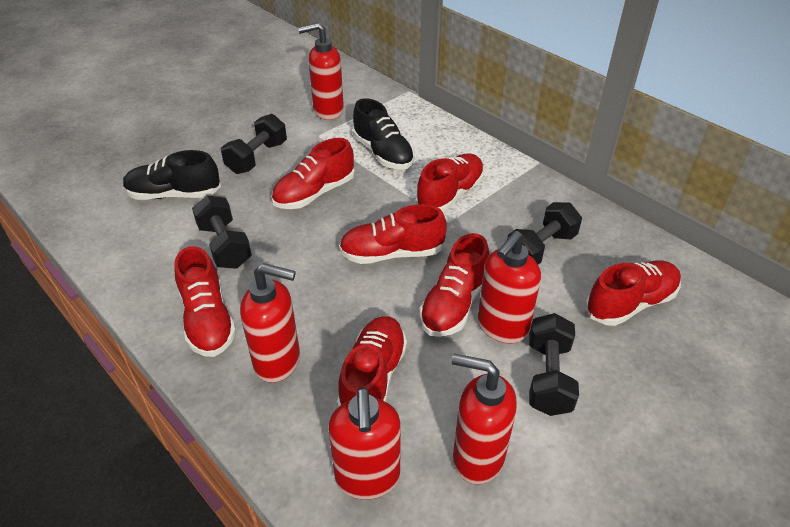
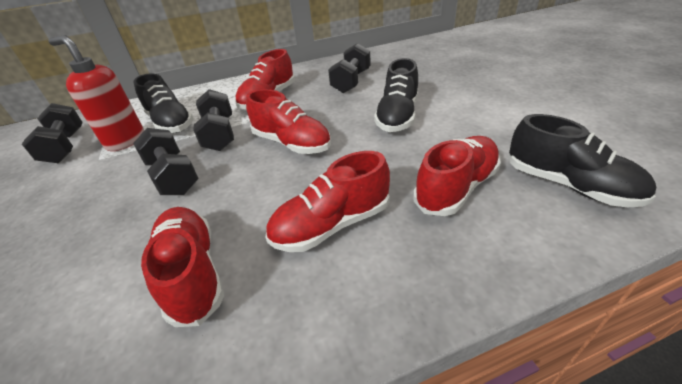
black shoe: 2 -> 3
red shoe: 7 -> 5
red soap dispenser: 5 -> 1

